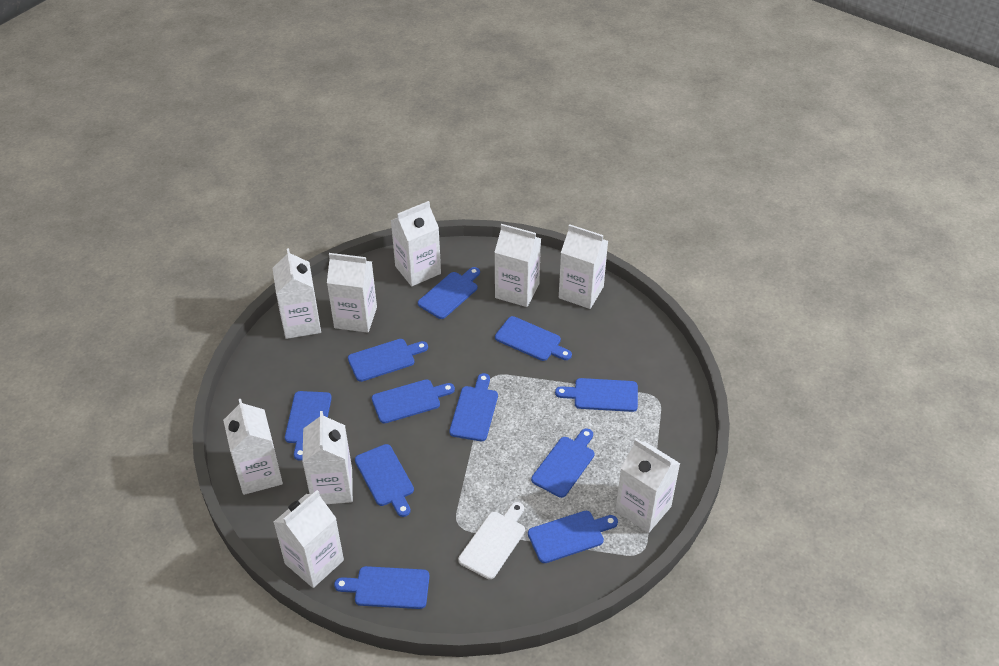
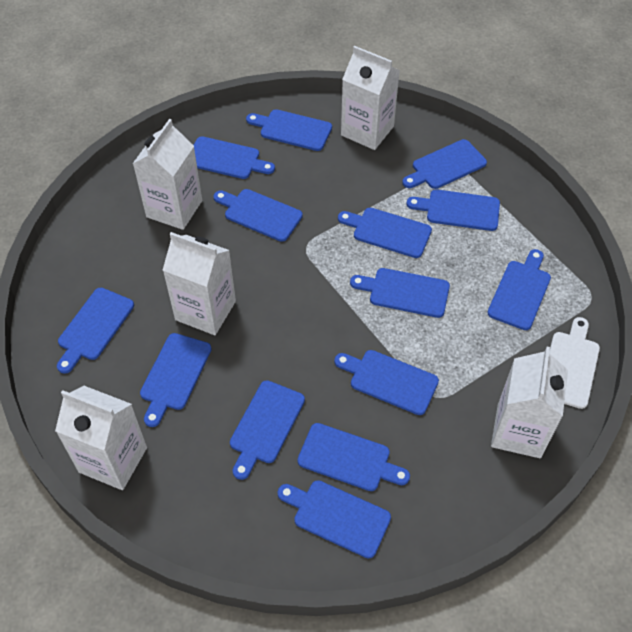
blue cutting board: 11 -> 14
white carton: 9 -> 5

